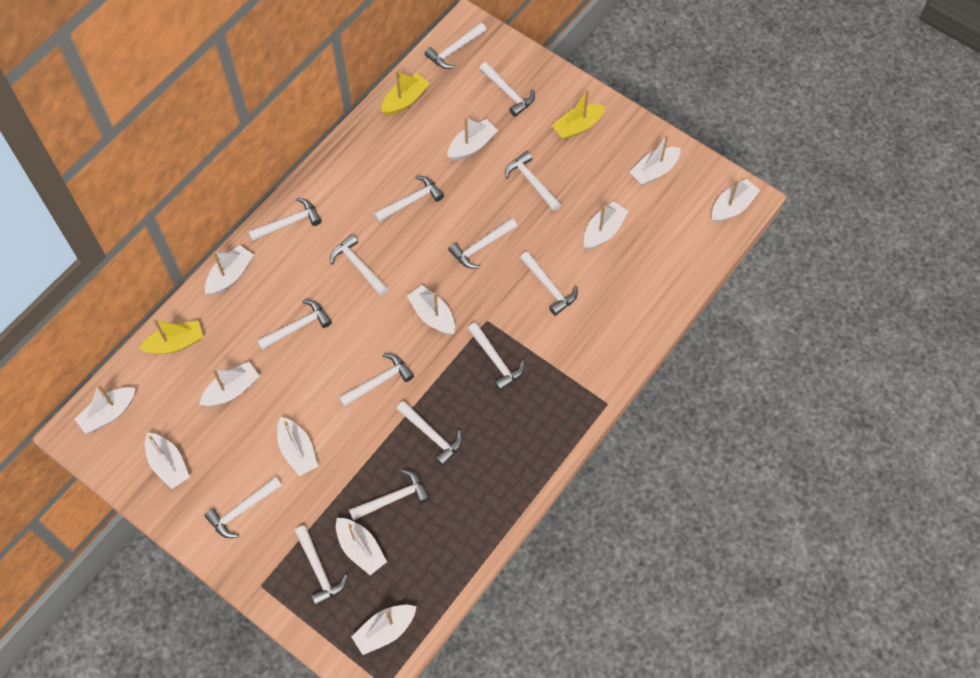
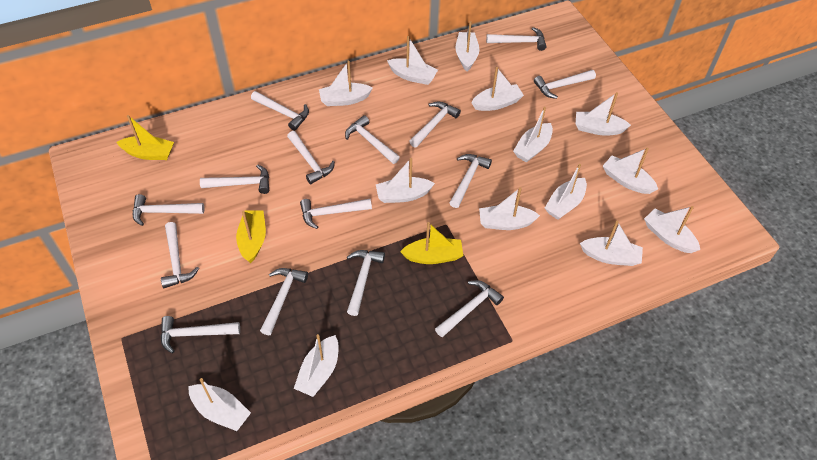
white boat: 12 -> 14

